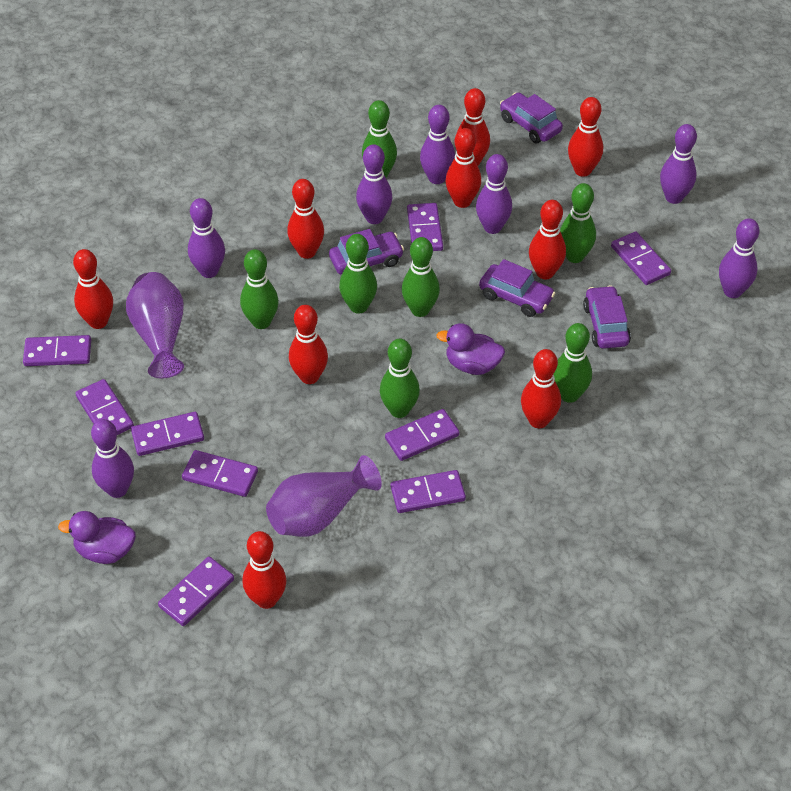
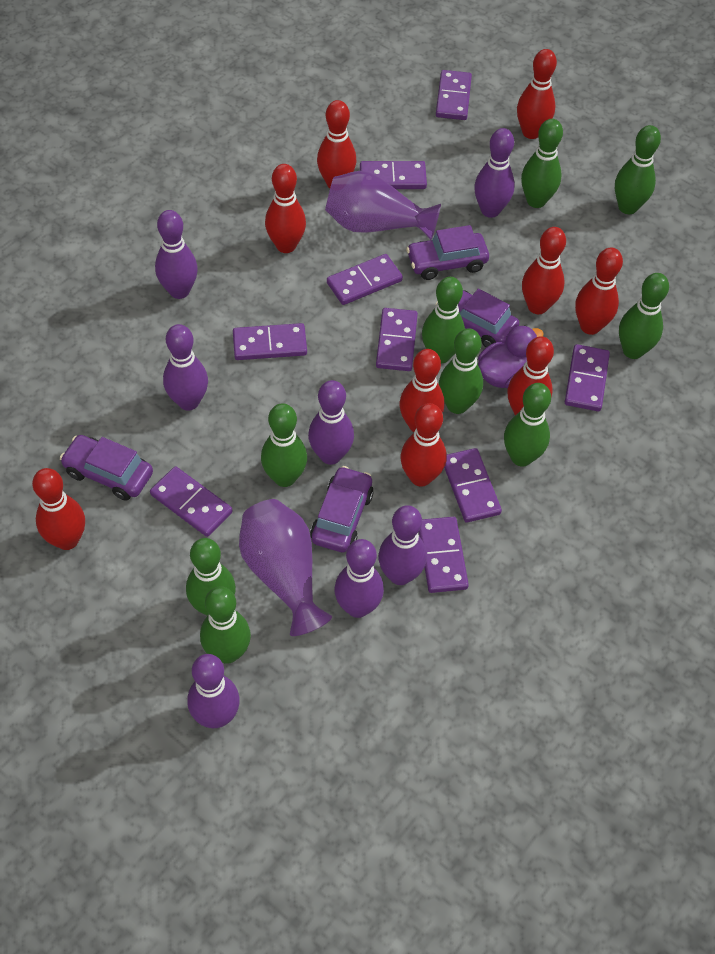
green bowling pin: 7 -> 9
purple duck: 2 -> 1

